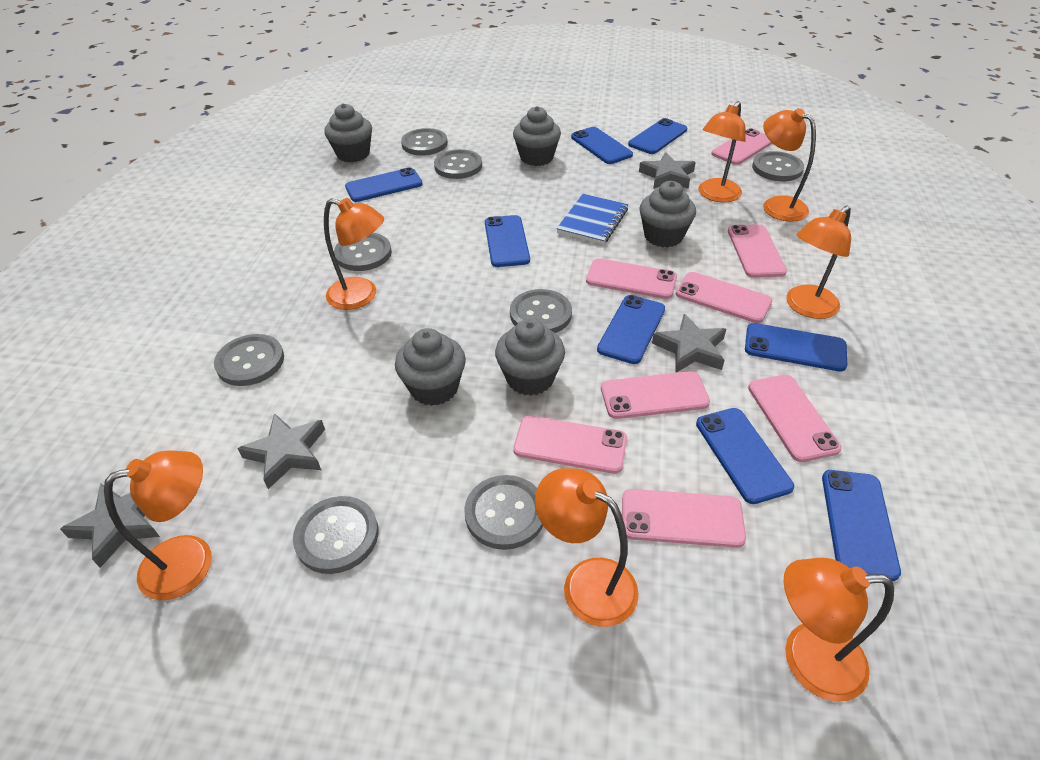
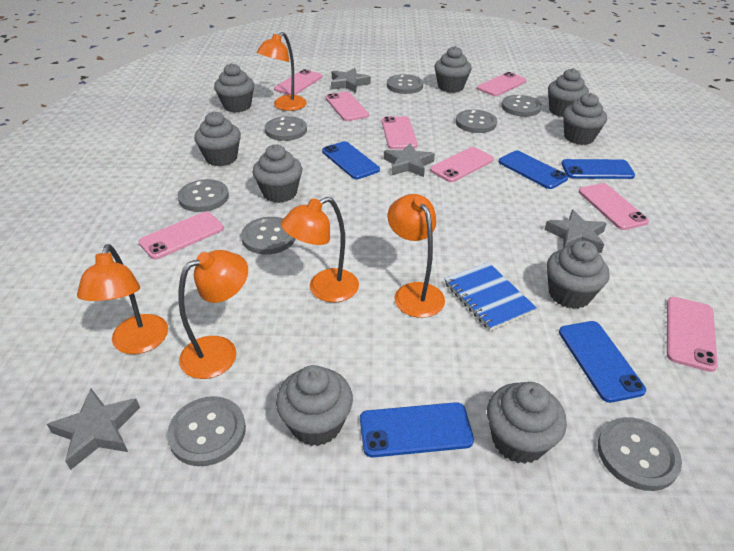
blue phone: 8 -> 5
grey cupcake: 5 -> 9
orange lamp: 7 -> 5

